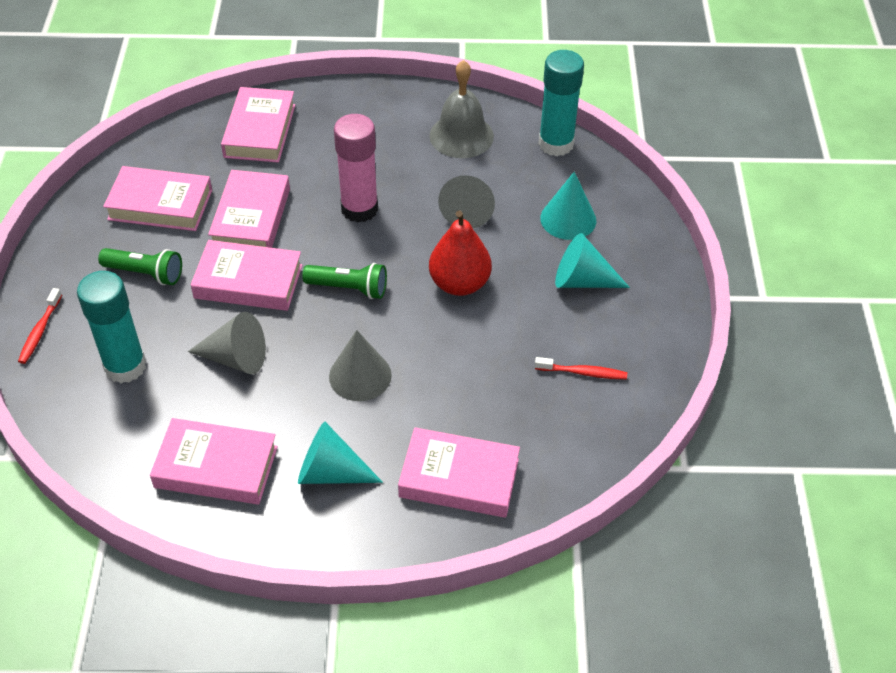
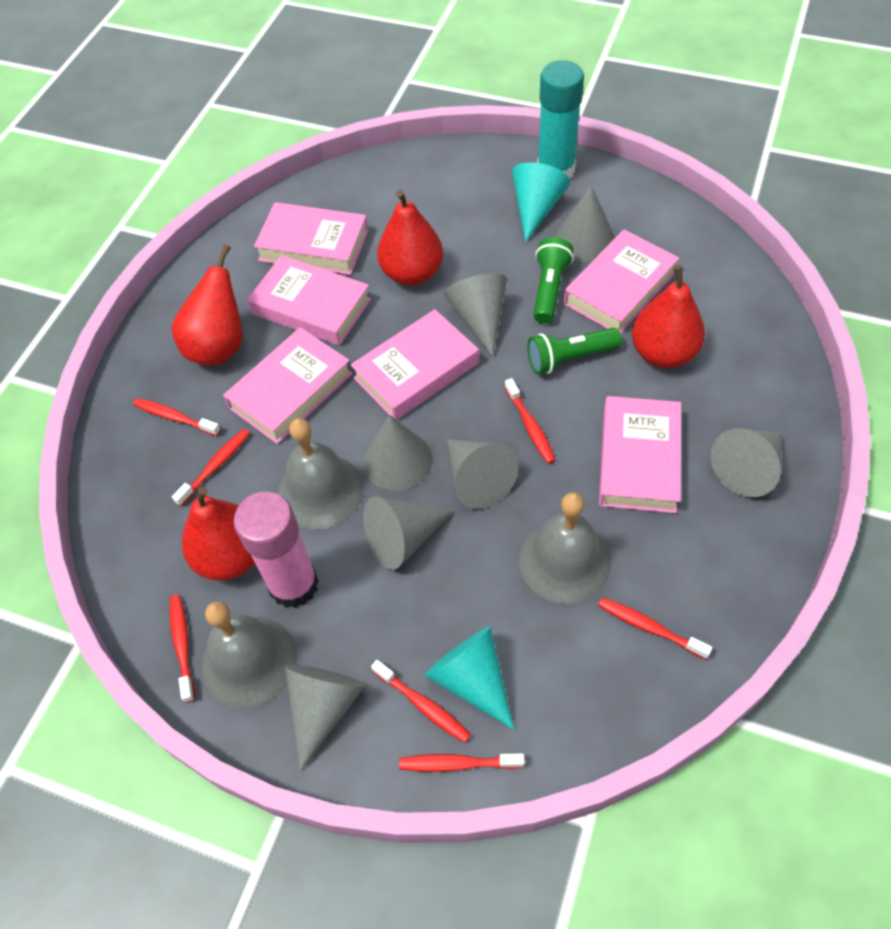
grey bell: 1 -> 3
grey cone: 3 -> 7
red pear: 1 -> 4
red toothbrush: 2 -> 7
turquoise cone: 3 -> 2
turquoise glue stick: 2 -> 1

